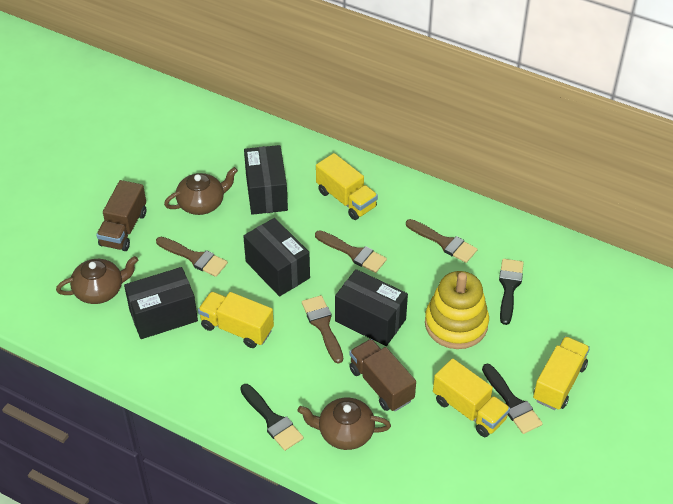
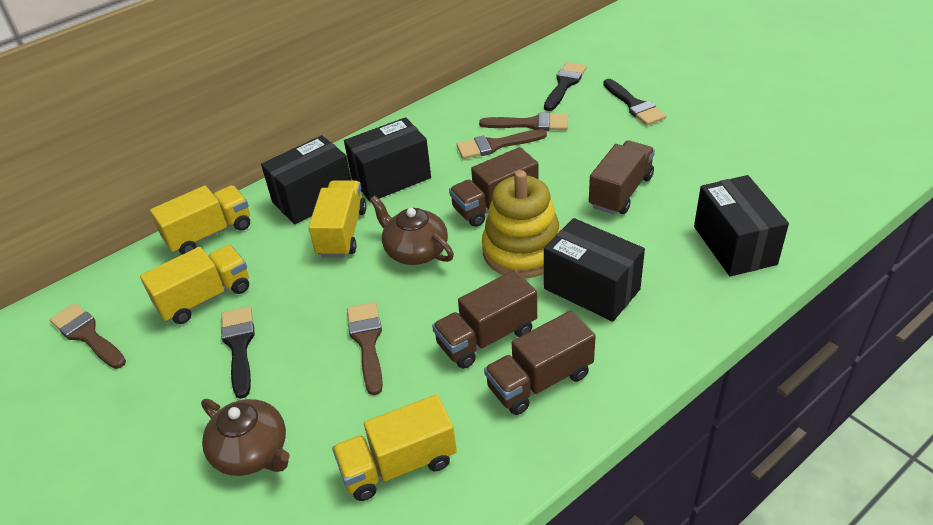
brown teapot: 3 -> 2
brown truck: 2 -> 4

